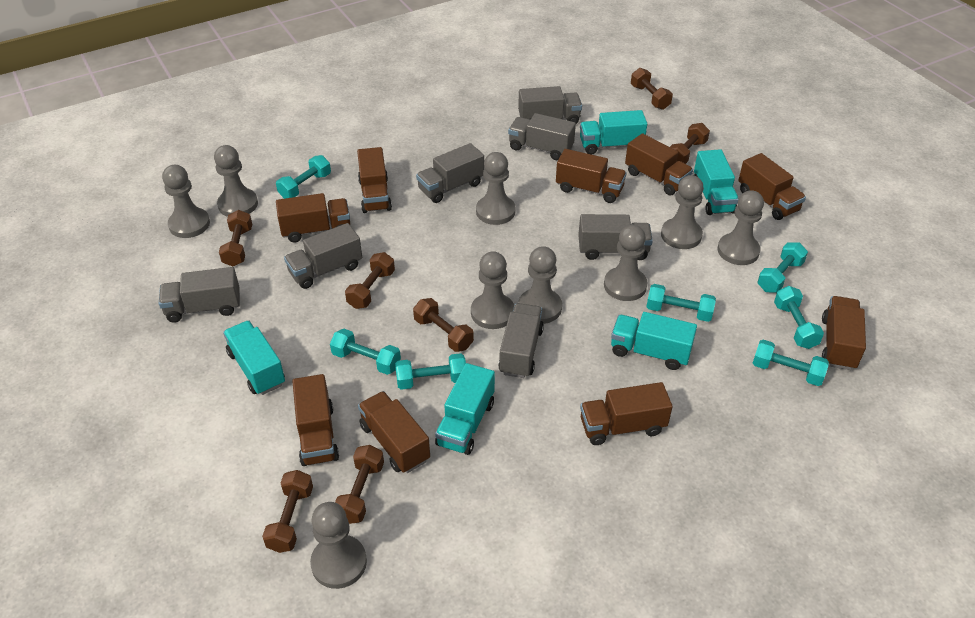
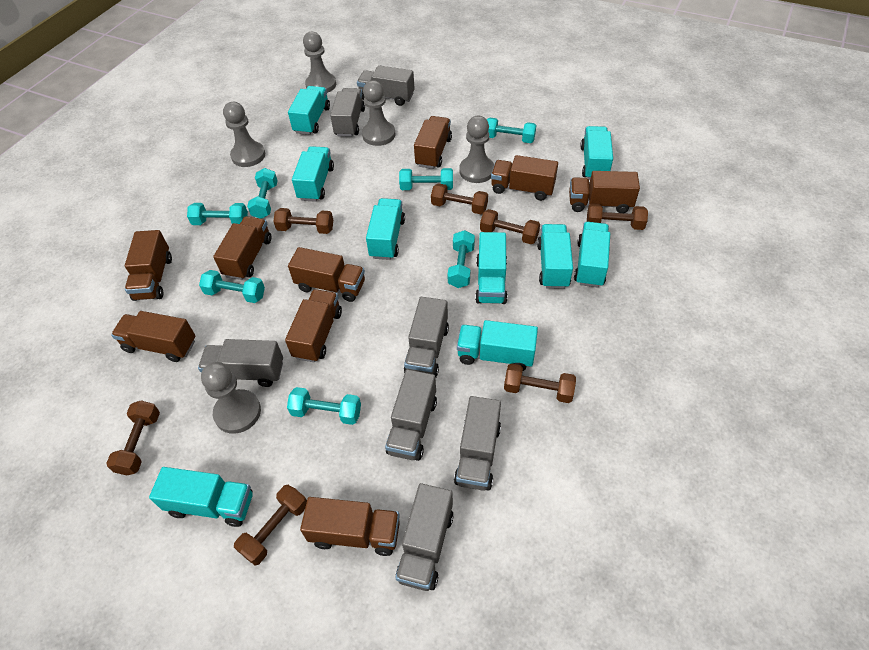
grey pawn: 9 -> 5
turquoise truck: 5 -> 9

